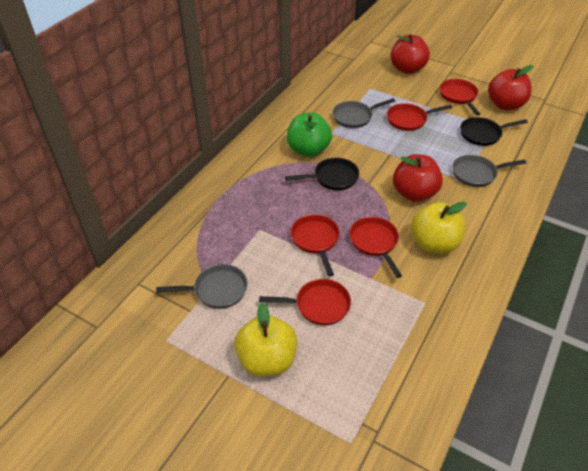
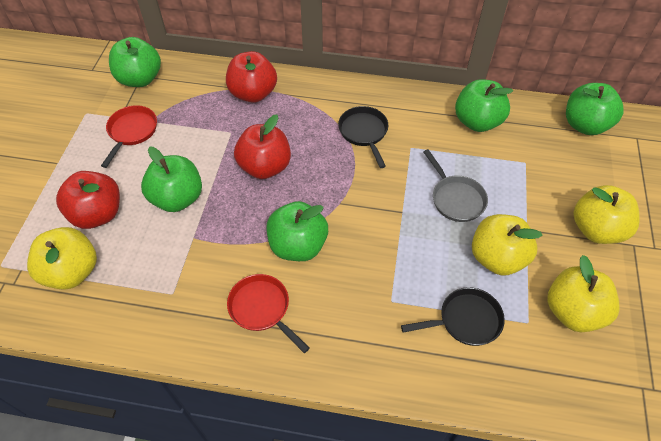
green apple: 1 -> 5
grey pan: 3 -> 1
red pan: 5 -> 2
yellow apple: 2 -> 4

